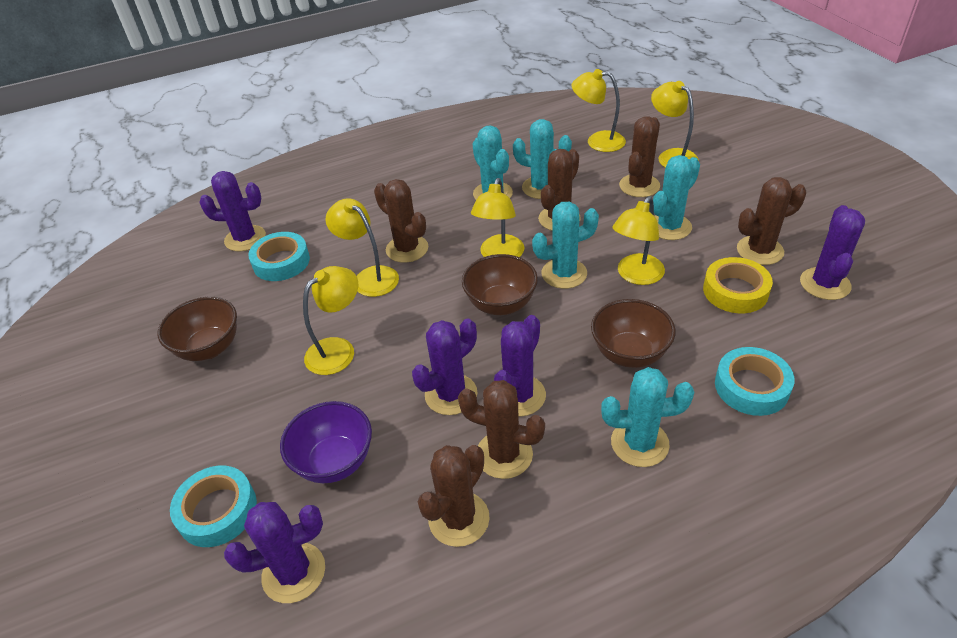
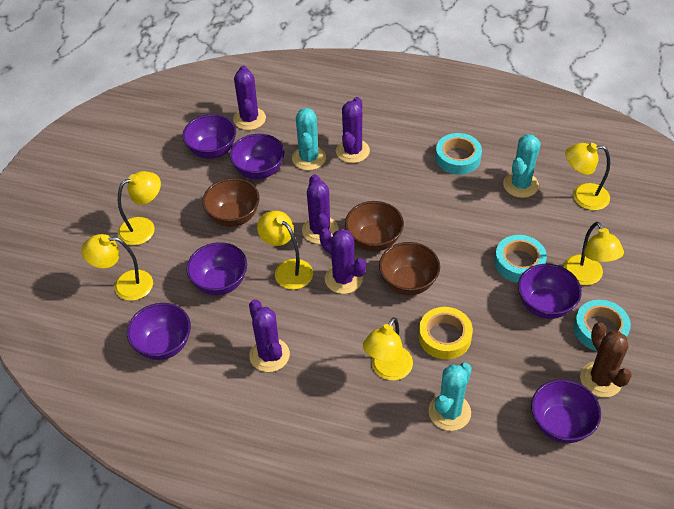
brown cactus: 6 -> 1
purple bowl: 1 -> 6
turquoise cactus: 5 -> 3

